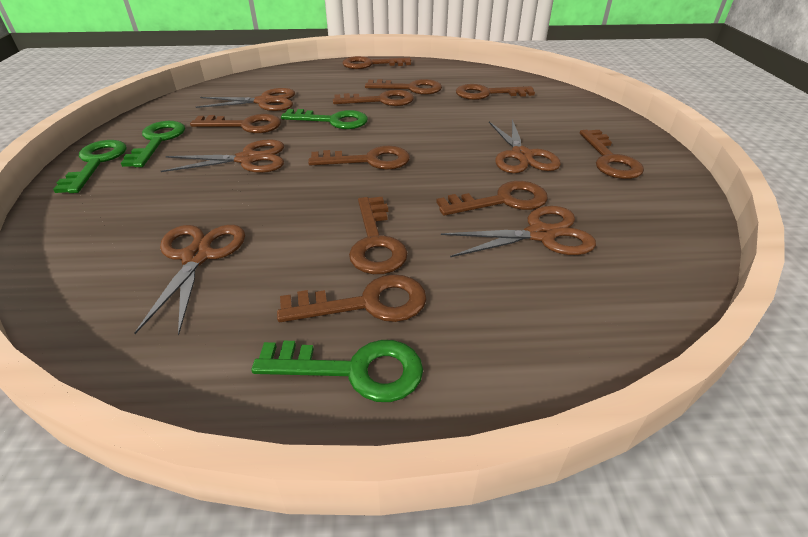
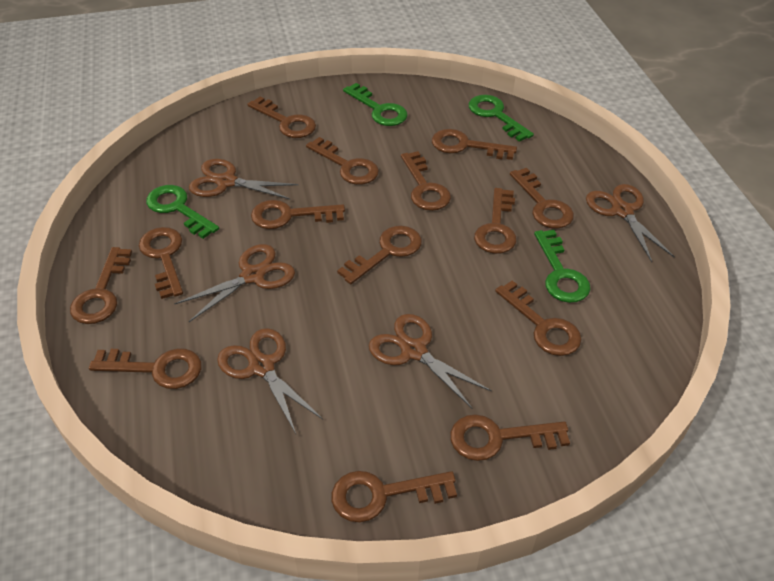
brown key: 10 -> 14

